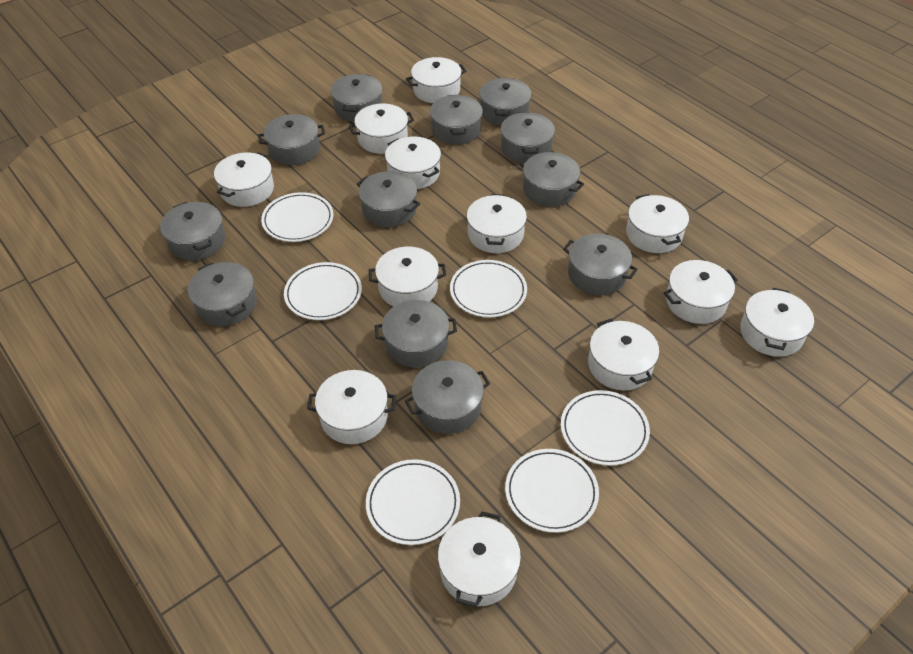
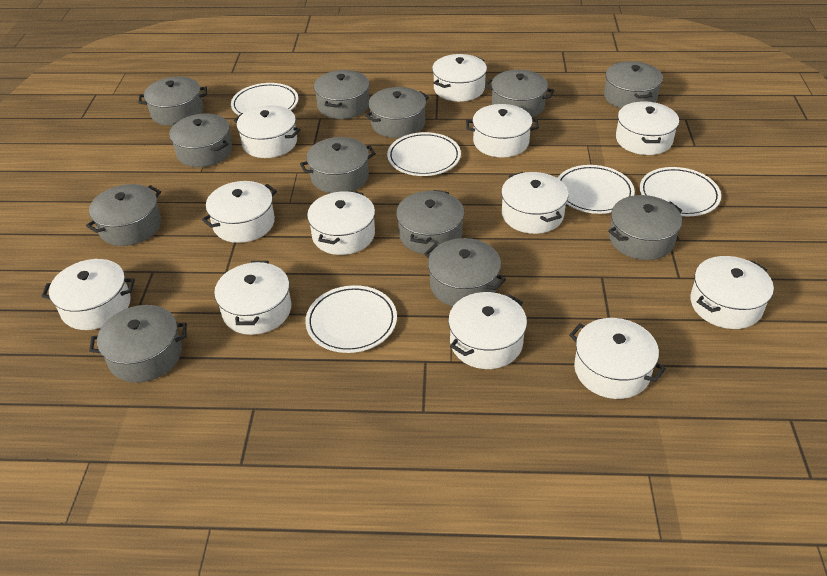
white plate: 6 -> 5

